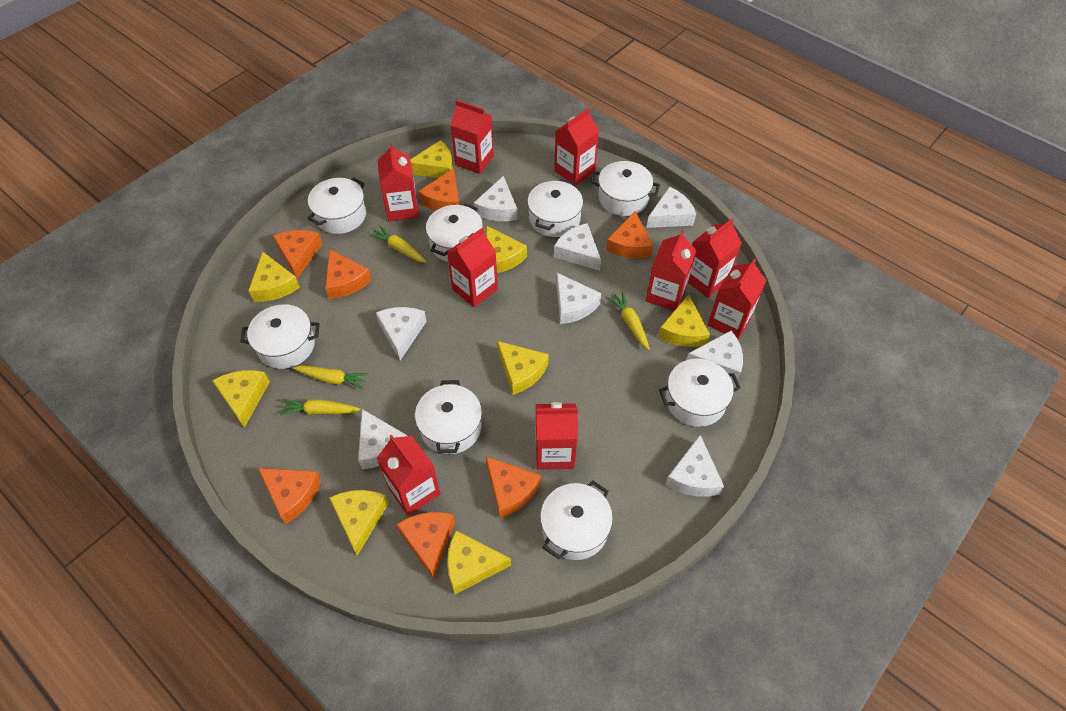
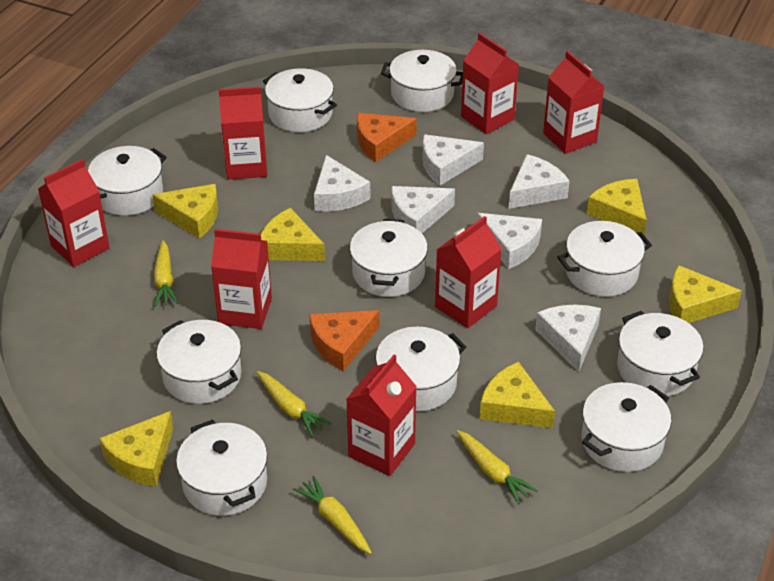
orange cheese: 7 -> 2
red carton: 9 -> 7
white cheese: 8 -> 6
white pot: 8 -> 10
yellow cheese: 8 -> 6

